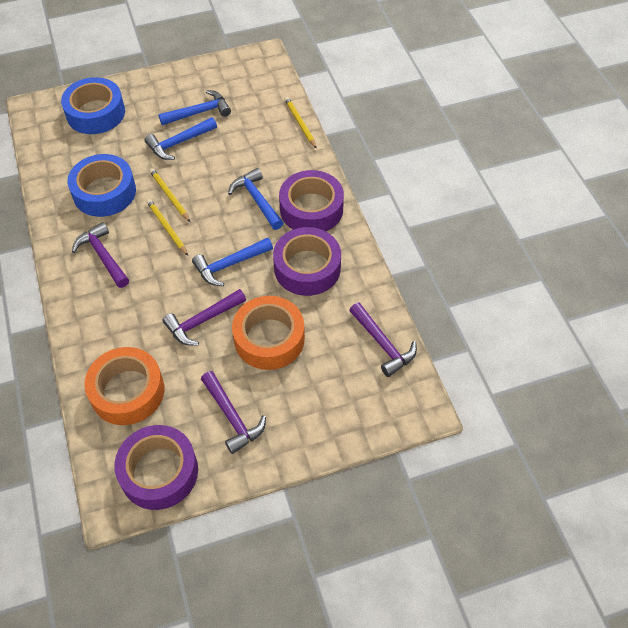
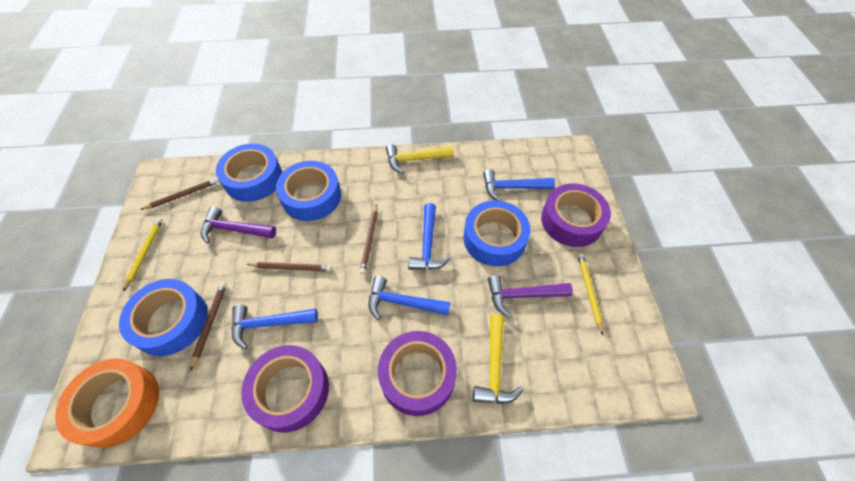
blue tape: 2 -> 4
brown pencil: 0 -> 4
orange tape: 2 -> 1
purple hammer: 4 -> 2
yellow hammer: 0 -> 2
yellow pencil: 3 -> 2

